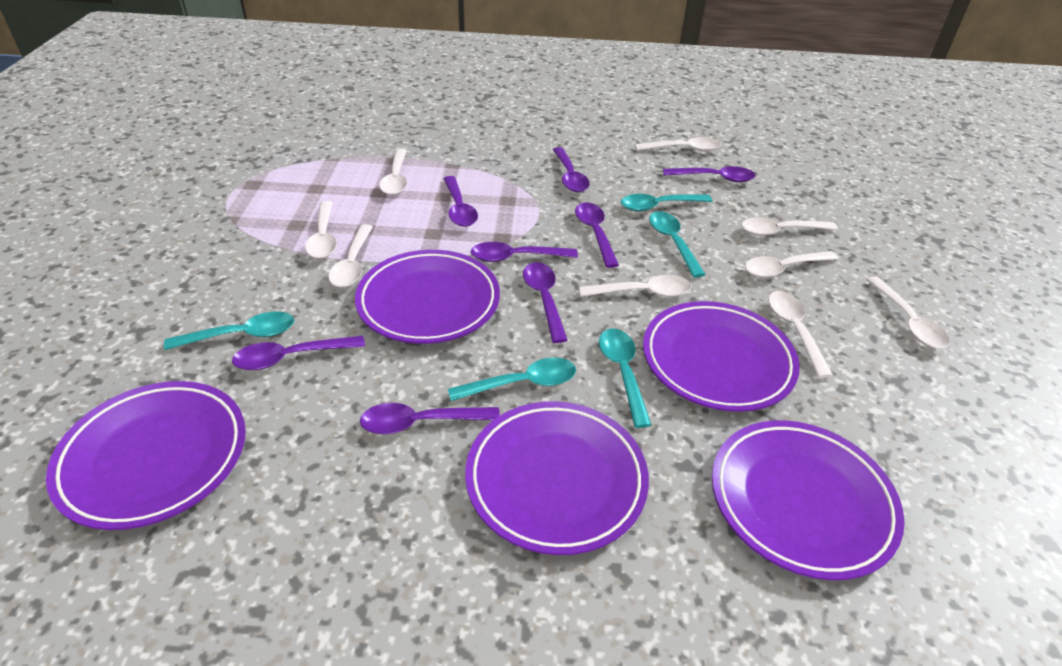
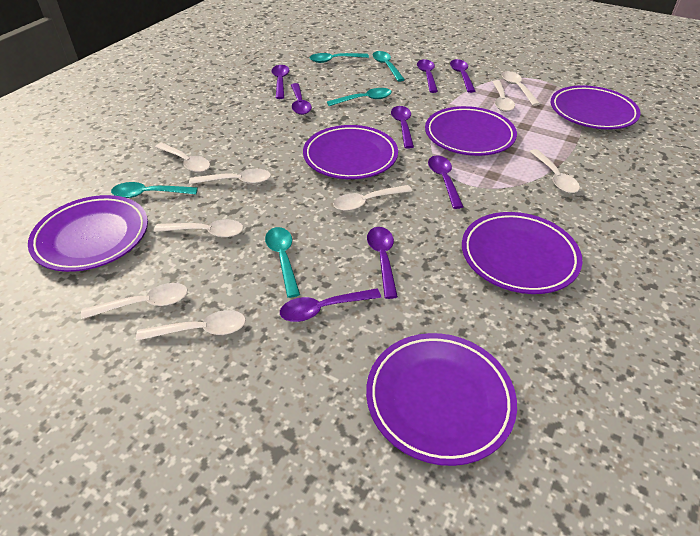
purple plate: 5 -> 6

